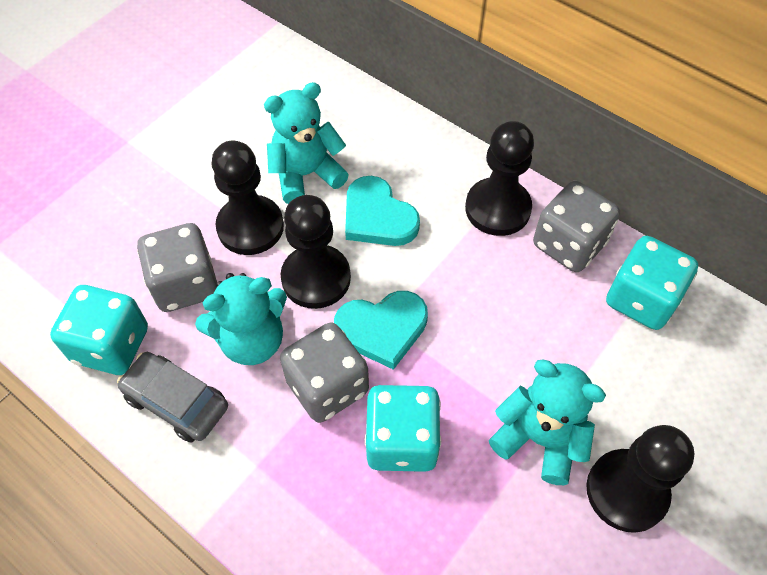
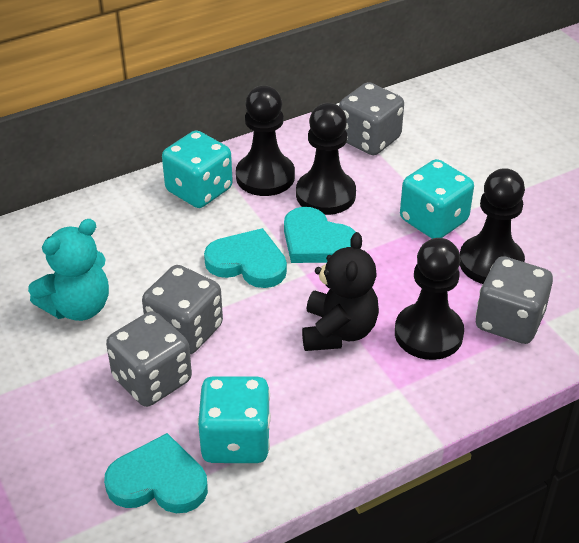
black teddy bear: 0 -> 1
grey car: 1 -> 0
grey dice: 3 -> 4
turquoise heart: 2 -> 3
turquoise teddy bear: 3 -> 1

